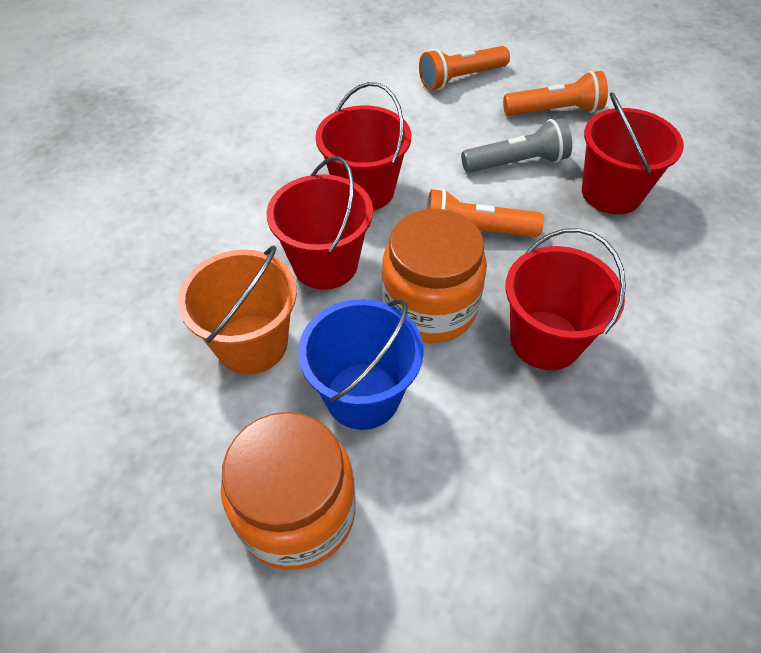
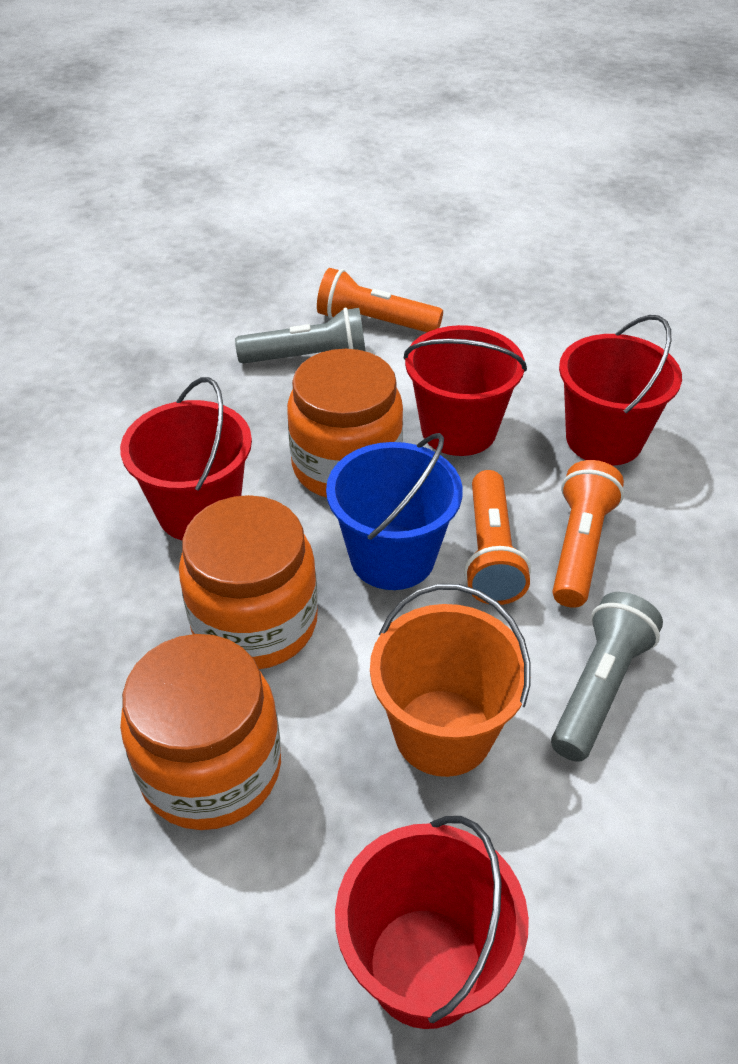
grey flashlight: 1 -> 2
orange jar: 2 -> 3

